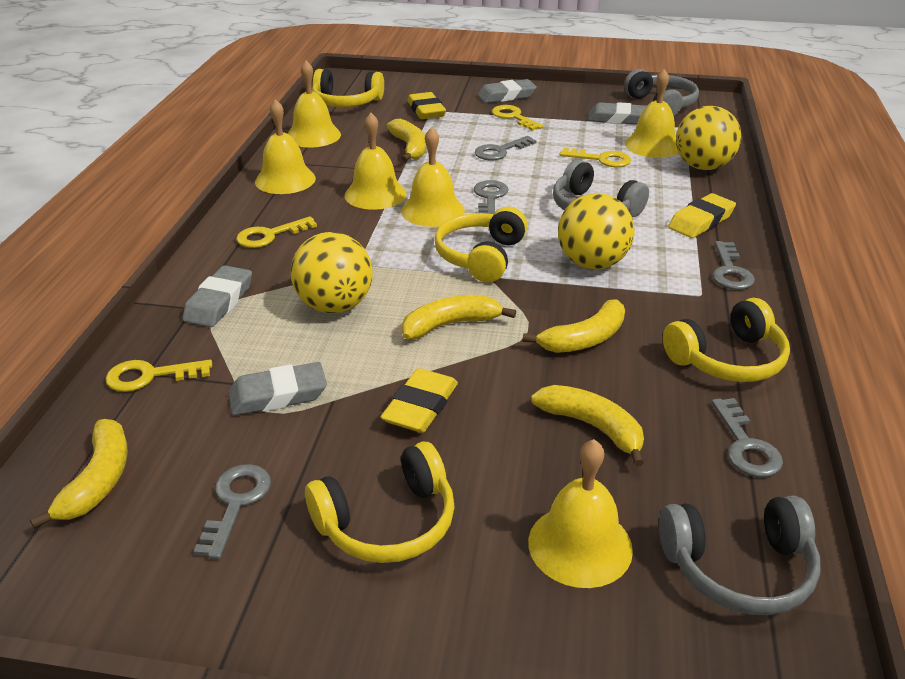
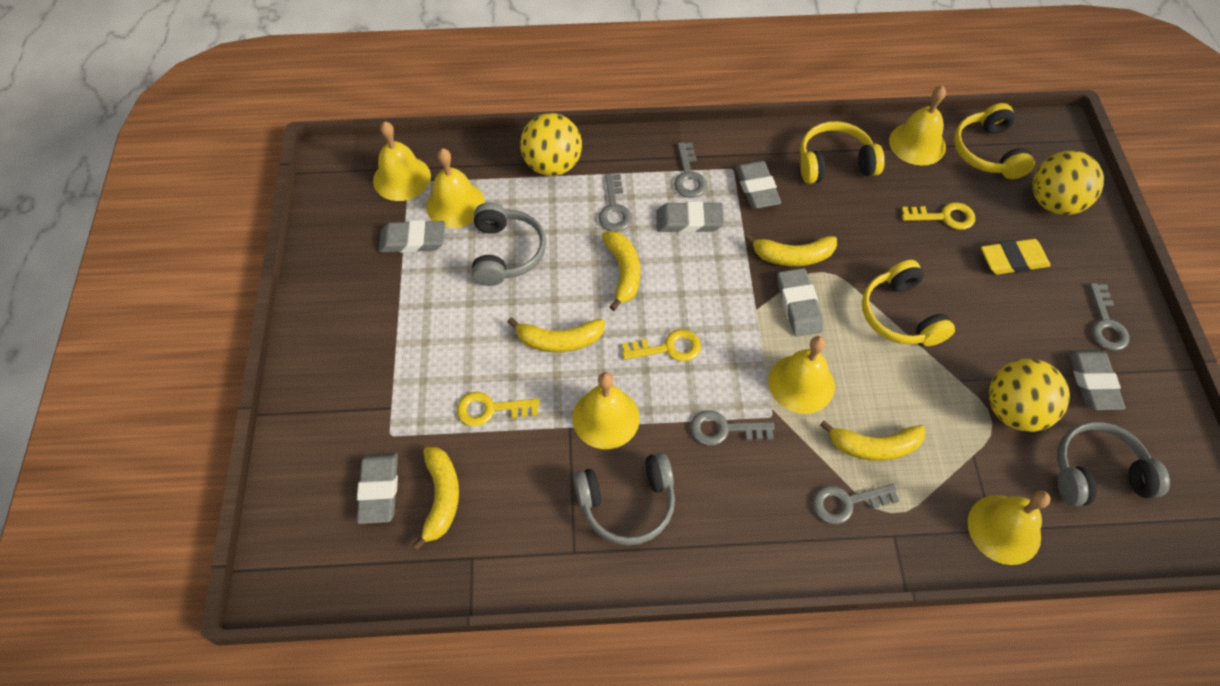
grey eraser: 4 -> 6
yellow eraser: 3 -> 1
yellow headphones: 4 -> 3
yellow key: 4 -> 3

